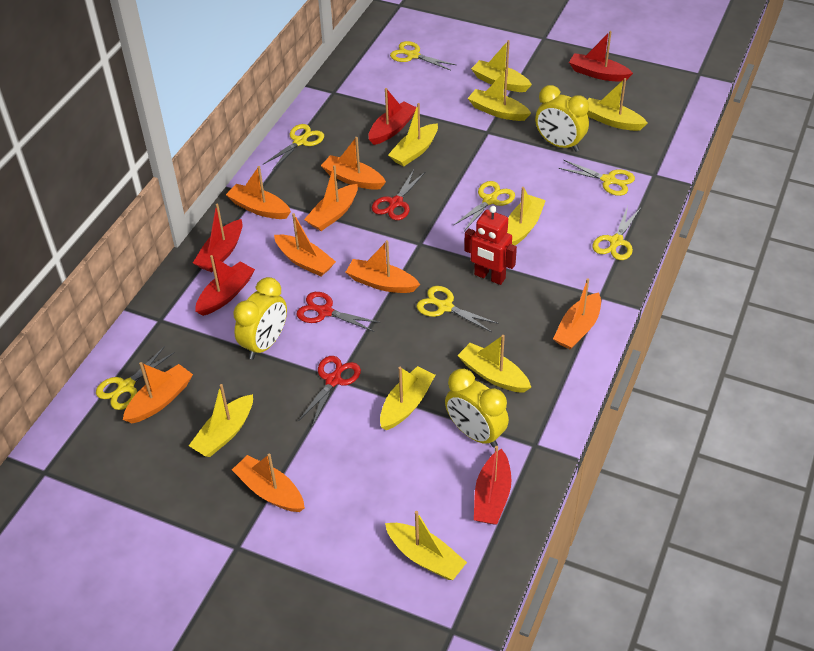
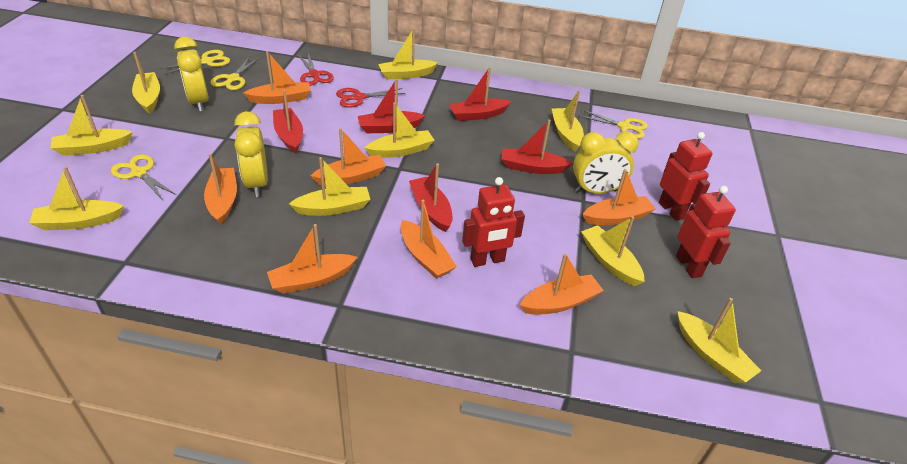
orange boat: 8 -> 7
red robot: 1 -> 3
red scissors: 3 -> 2
yellow scissors: 7 -> 4

